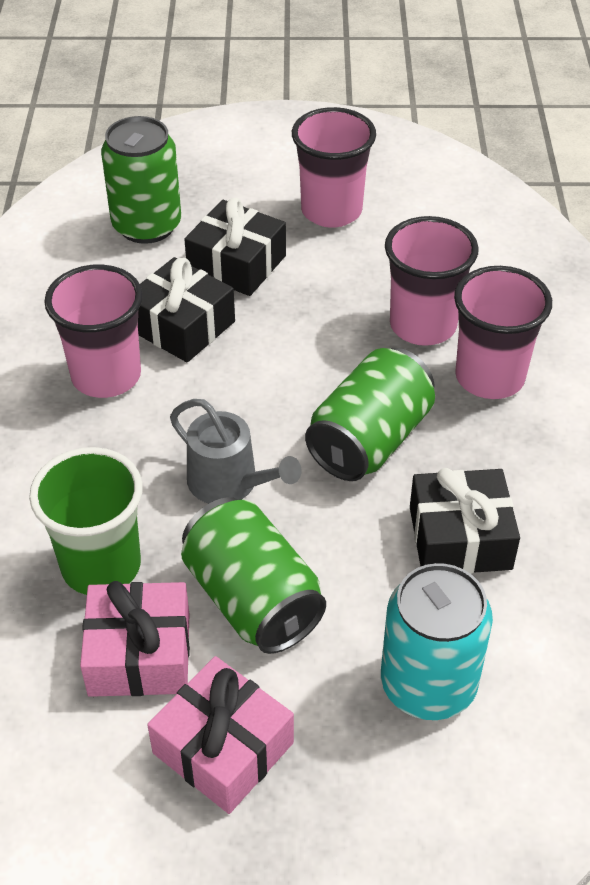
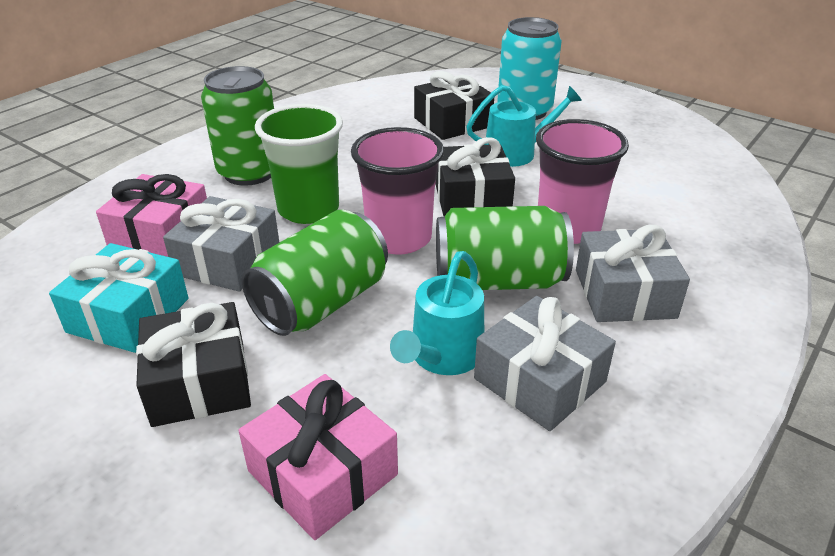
grey gift: 0 -> 3
grey watering can: 1 -> 0
pink cup: 4 -> 2
turquoise gift: 0 -> 1
turquoise watering can: 0 -> 2

